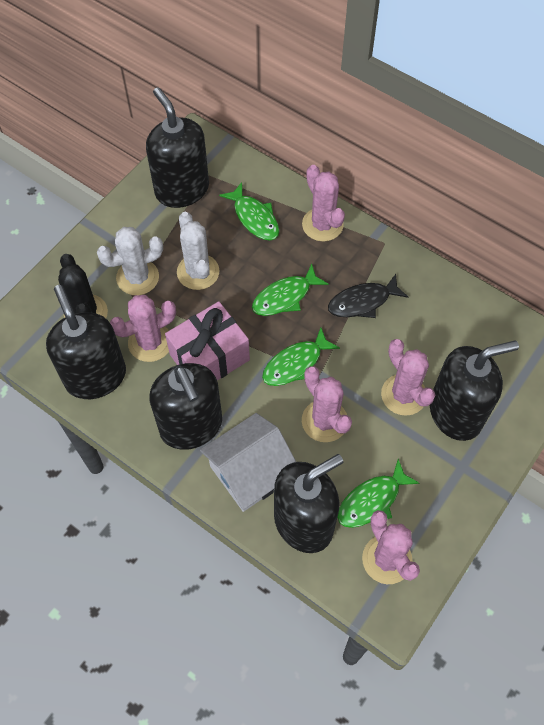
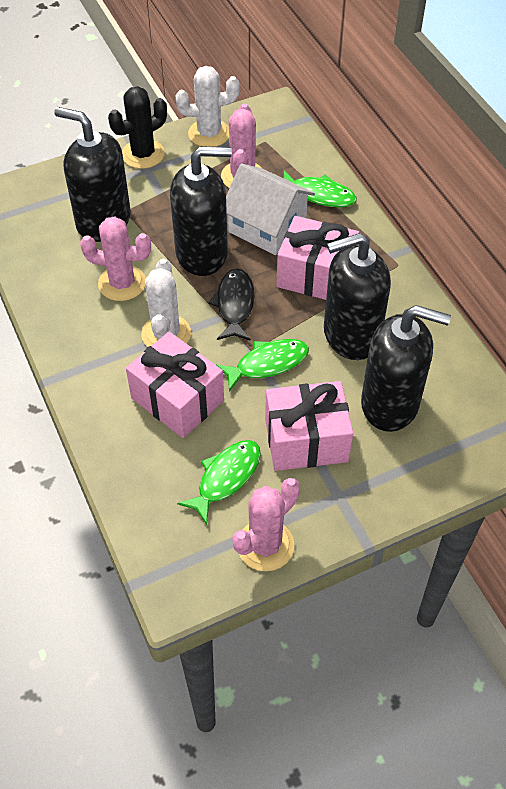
black soap dispenser: 5 -> 4
green fish: 4 -> 3
pink cactus: 5 -> 3
pink gift: 1 -> 3

